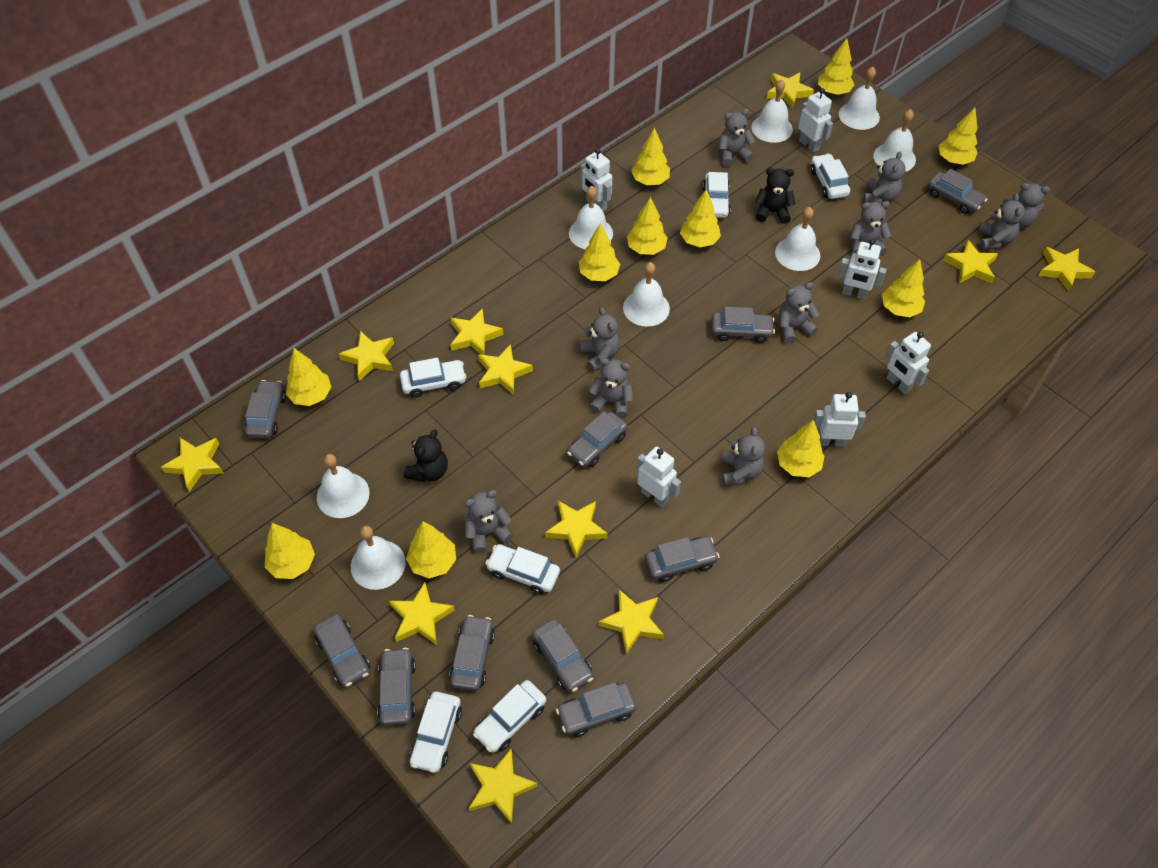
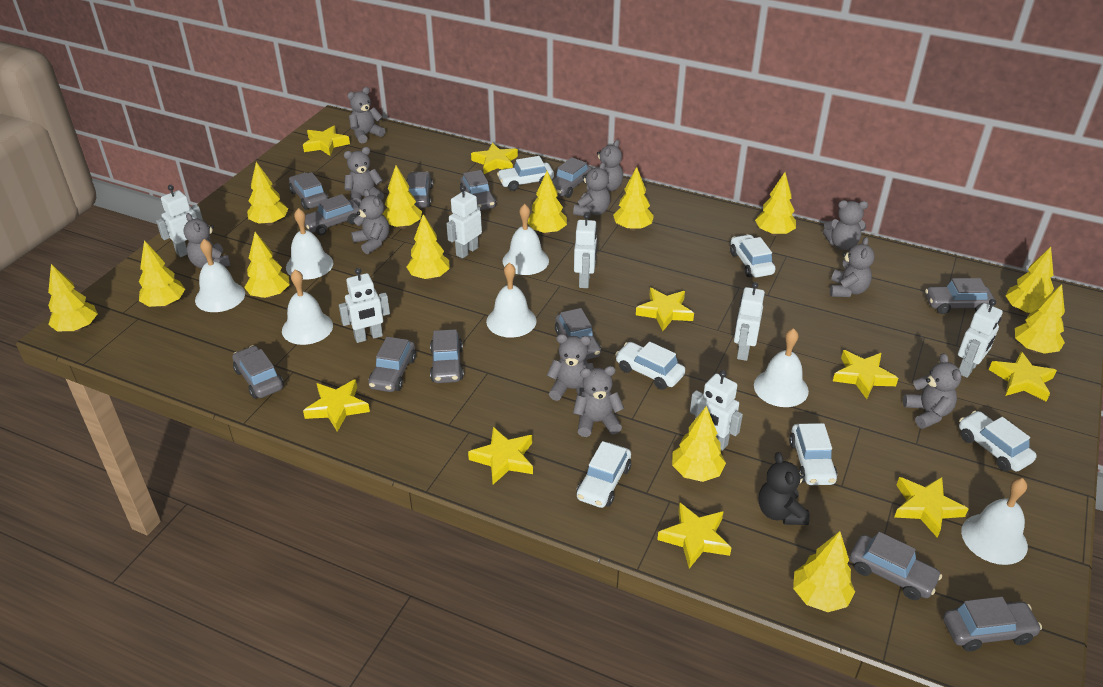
black teddy bear: 2 -> 1
grey car: 10 -> 12
grey teddy bear: 10 -> 11
white bell: 8 -> 7
white robot: 6 -> 7
yellow star: 11 -> 9
yellow tree: 11 -> 13

